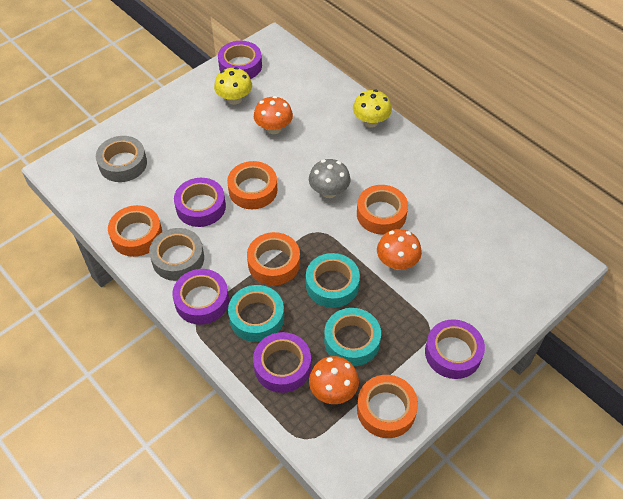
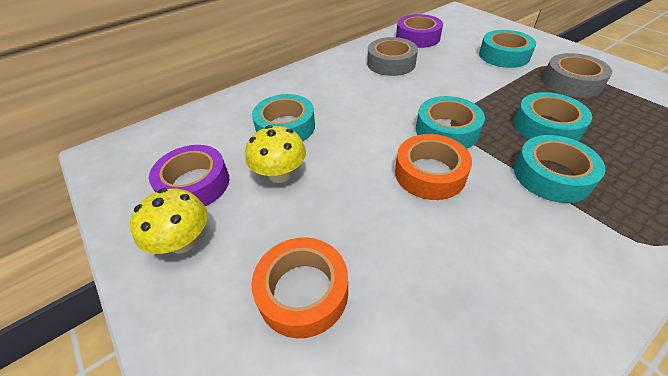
grey mushroom: 1 -> 0
orange mushroom: 3 -> 0
orange tape: 5 -> 2
purple tape: 5 -> 2
turquoise tape: 3 -> 5

